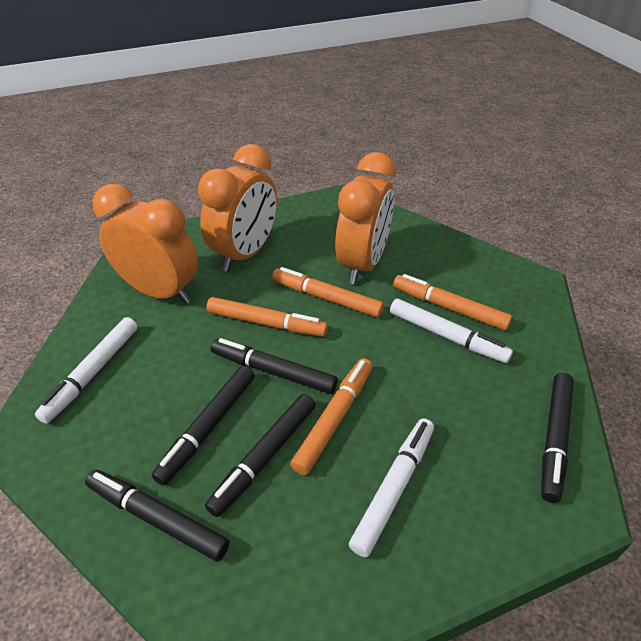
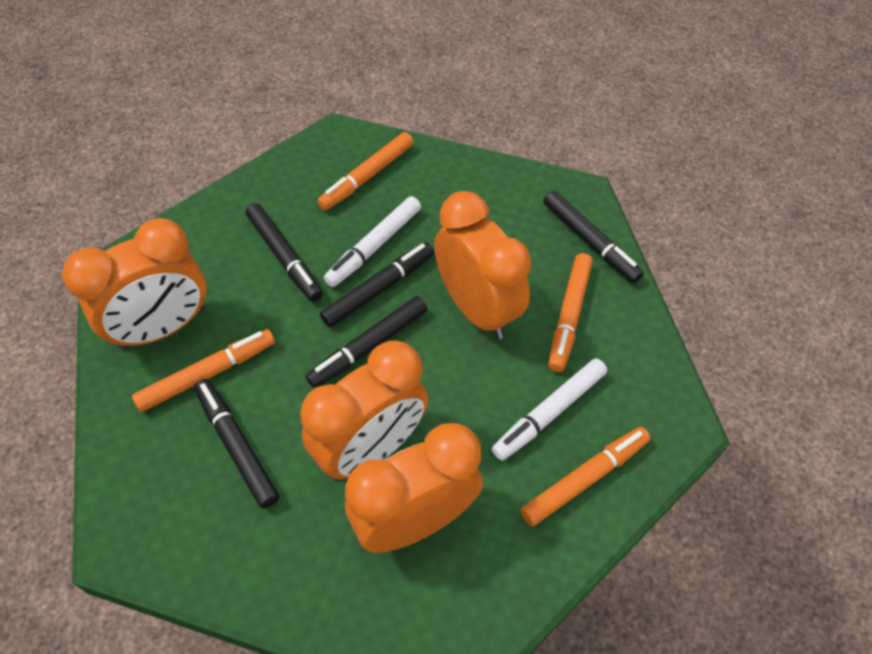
orange clock: 3 -> 4
white marker: 3 -> 2

